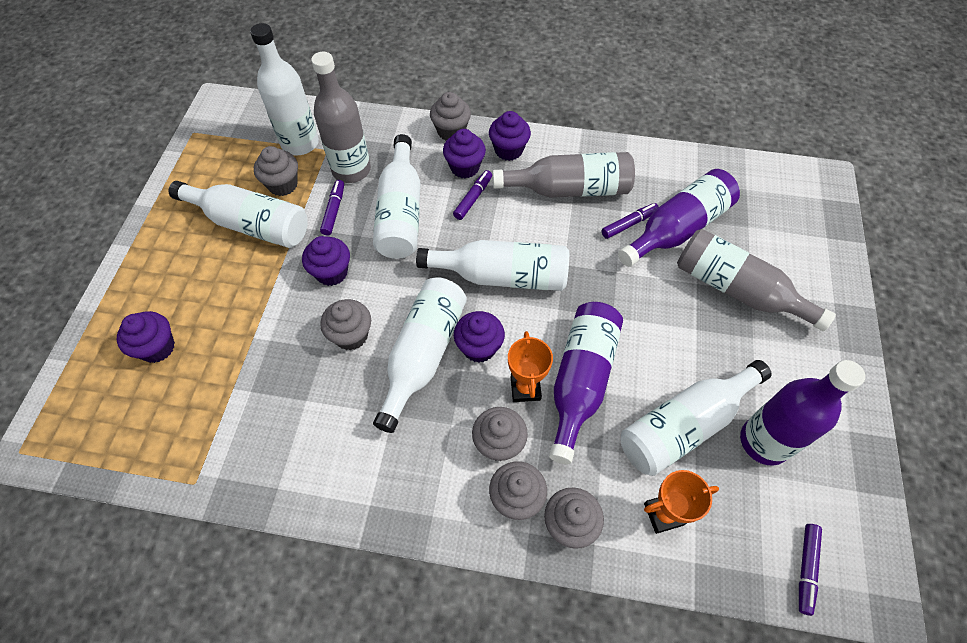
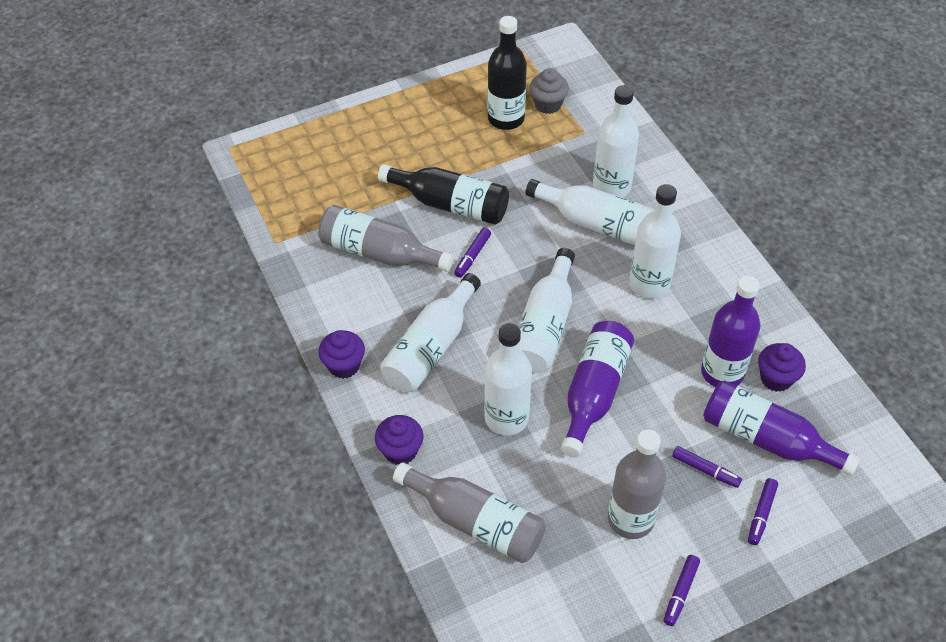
black bottle: 0 -> 2
grey cupcake: 6 -> 1
orange trophy: 2 -> 0
purple cupcake: 5 -> 3

